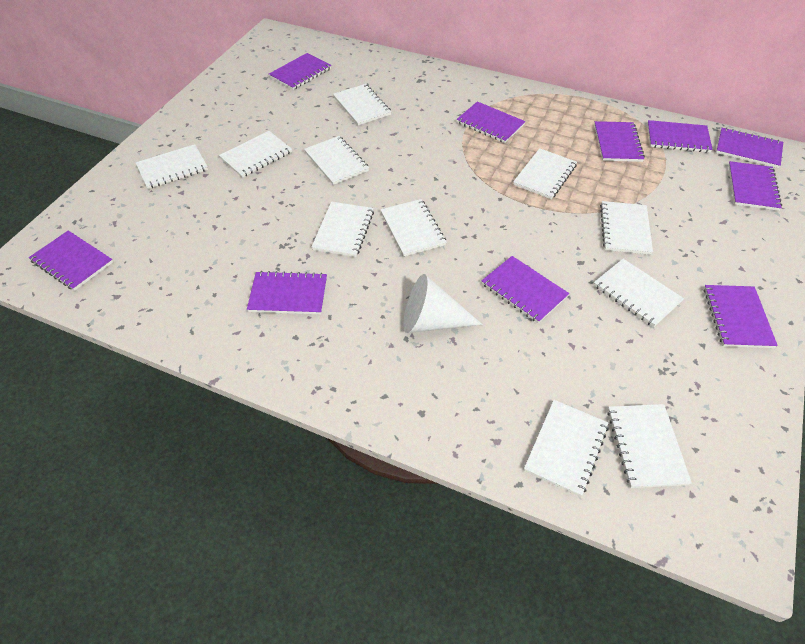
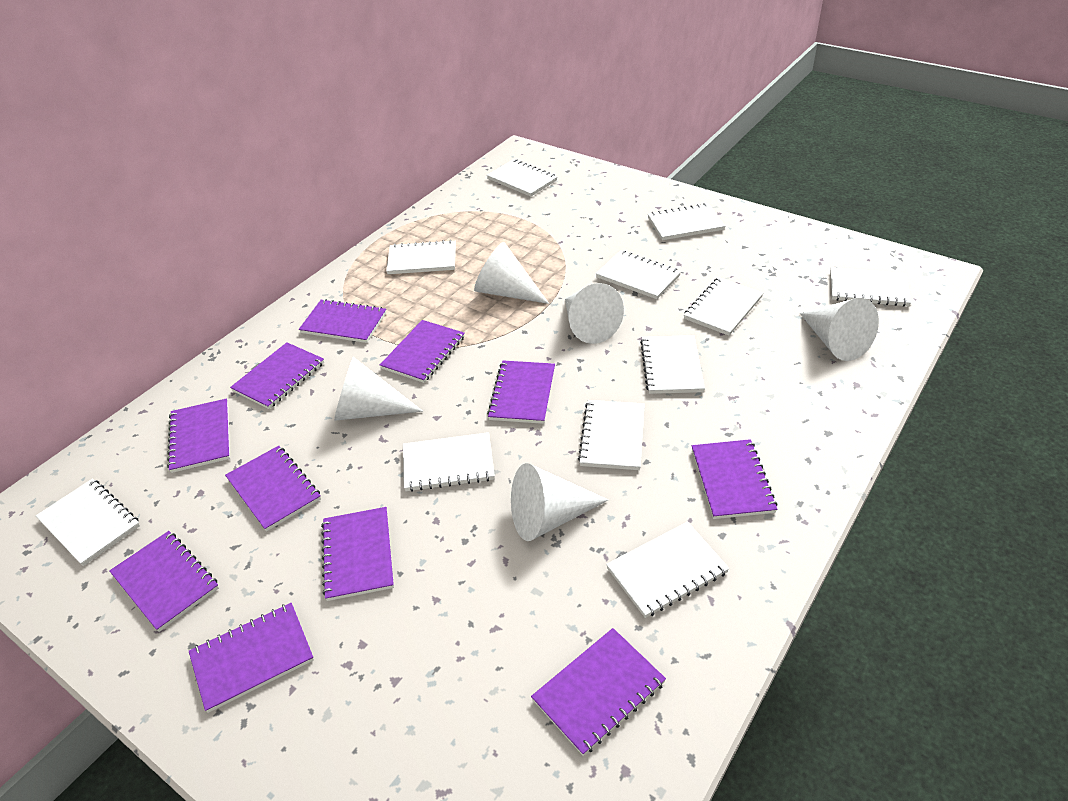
purple notebook: 10 -> 11
white cone: 1 -> 5

